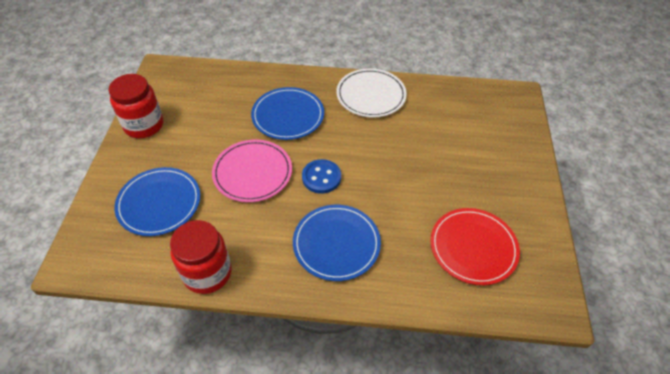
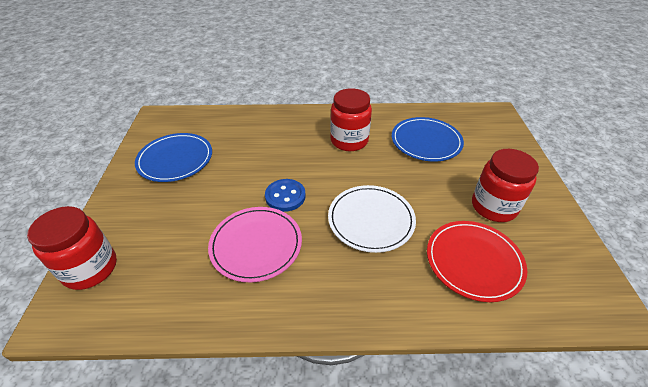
blue plate: 3 -> 2
red jar: 2 -> 3

